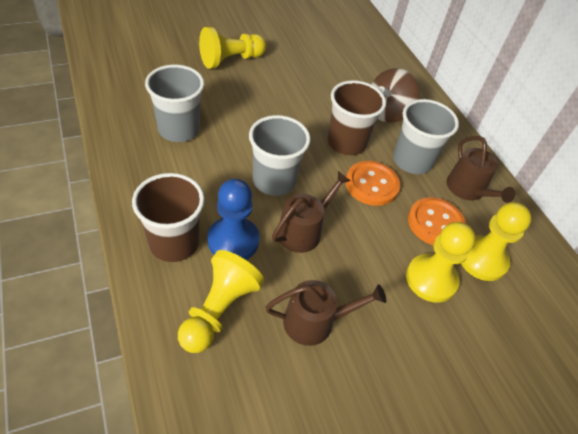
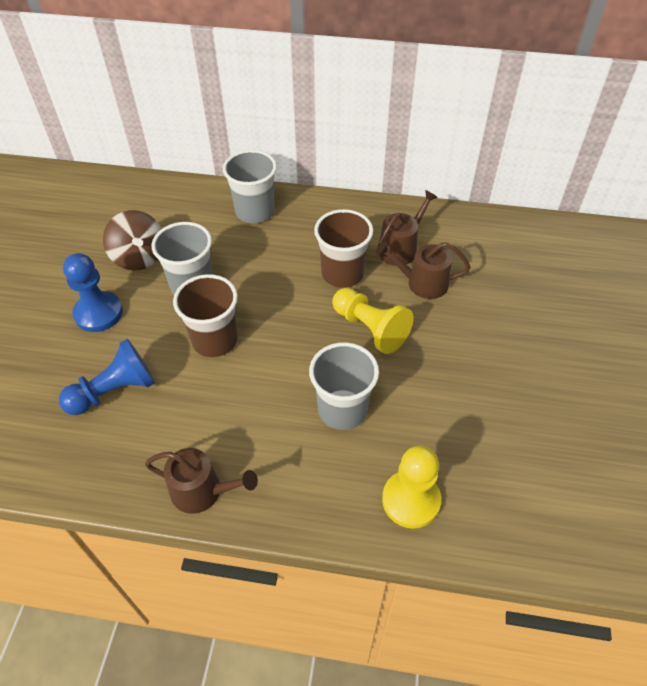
blue pawn: 1 -> 2
orange button: 2 -> 0
yellow pawn: 4 -> 2

